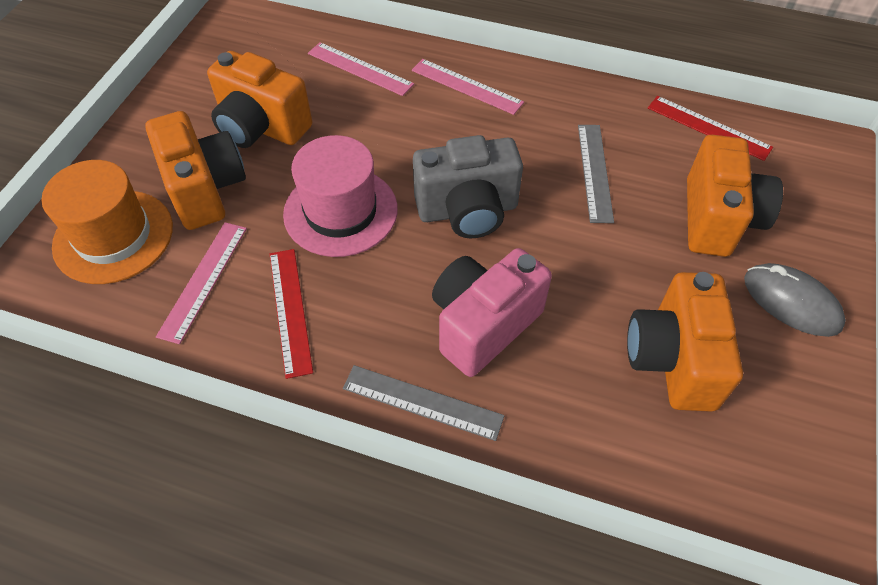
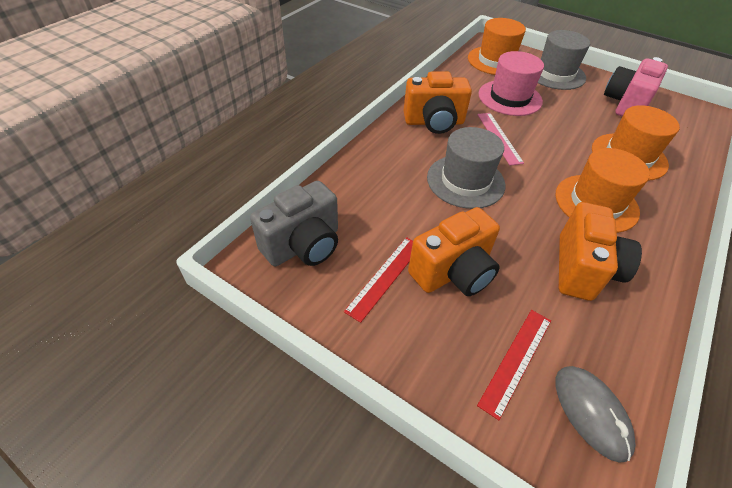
grey hat: 0 -> 2
grey ruler: 2 -> 0
orange camera: 4 -> 3
orange hat: 1 -> 3
pink ruler: 3 -> 1

